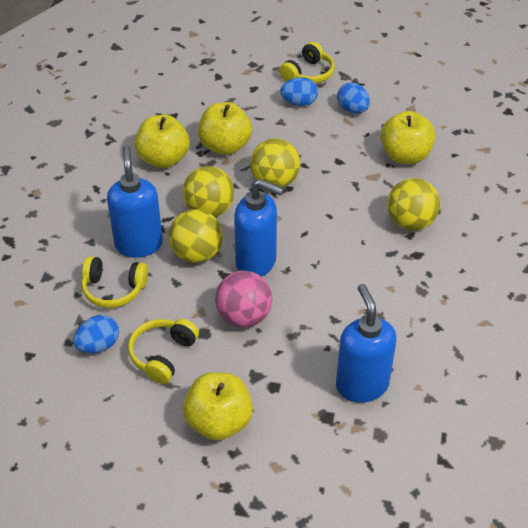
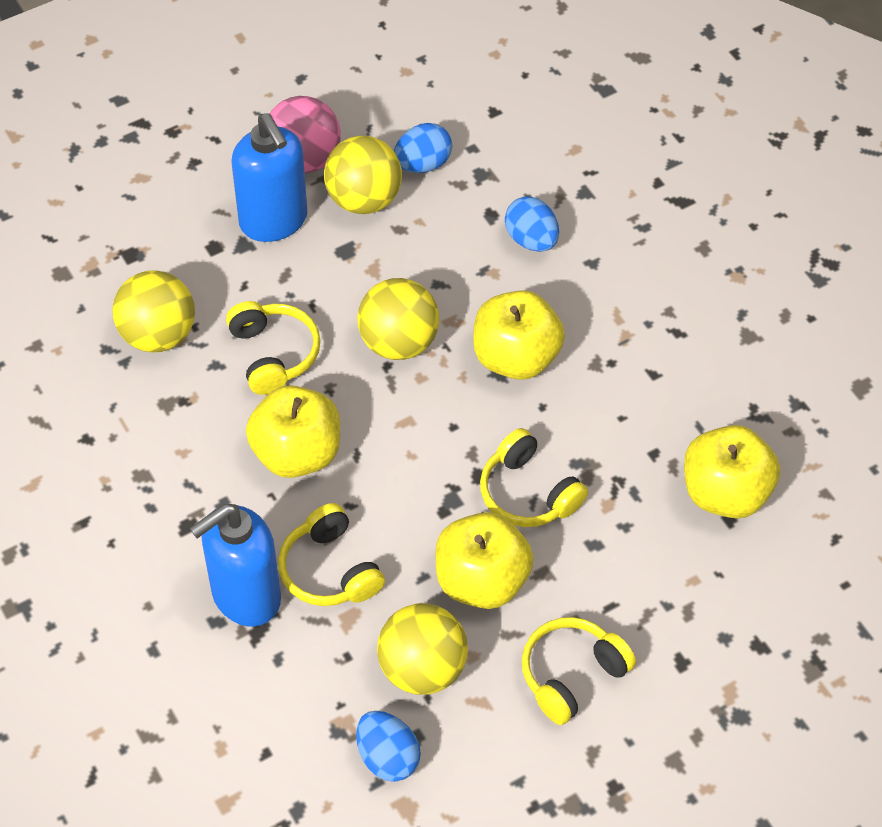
blue soap dispenser: 3 -> 2
yellow headphones: 3 -> 4

